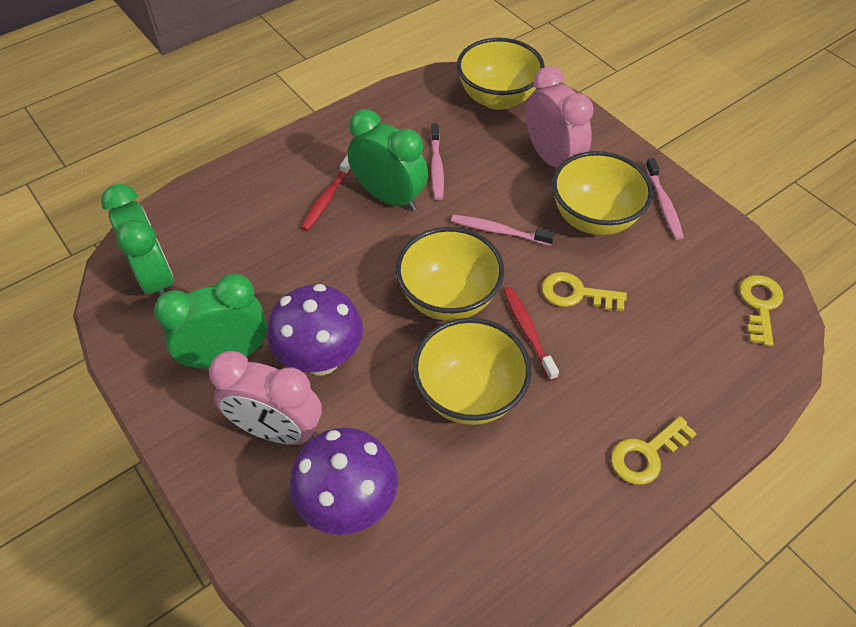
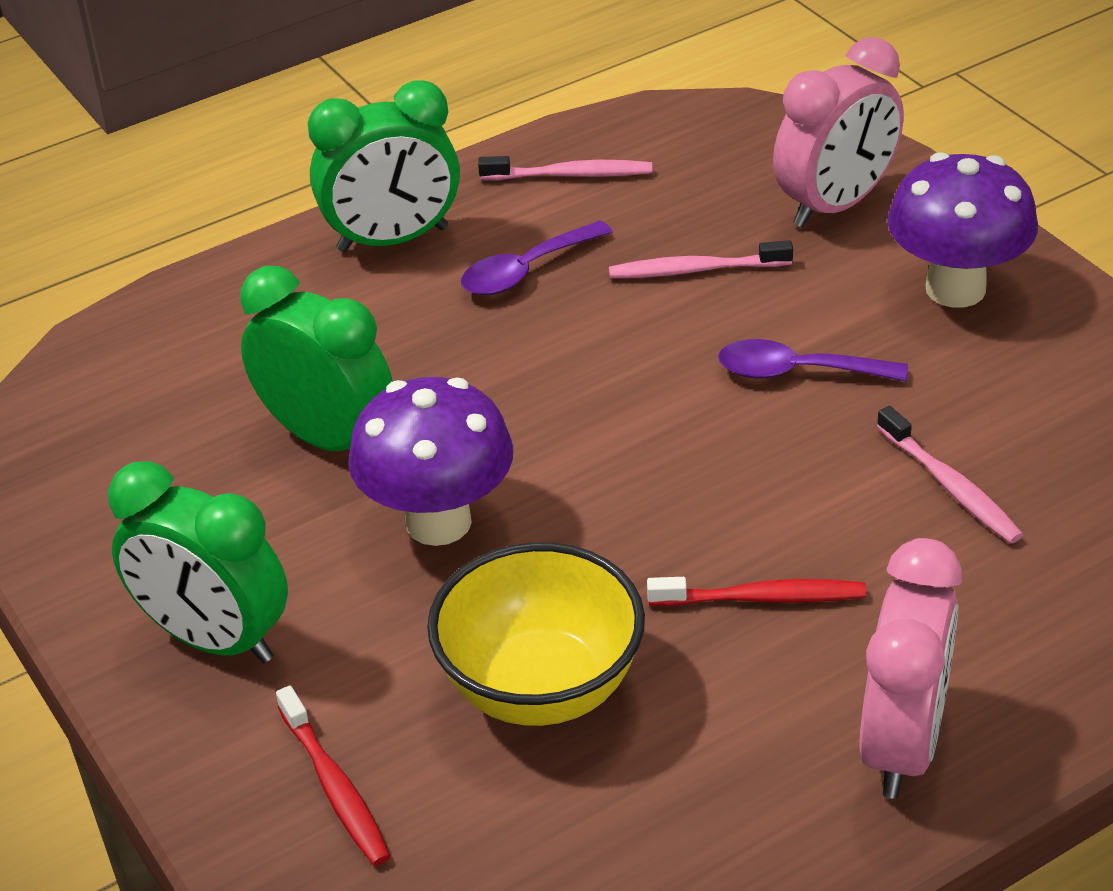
purple spoon: 0 -> 2
yellow bowl: 4 -> 1
yellow key: 3 -> 0

